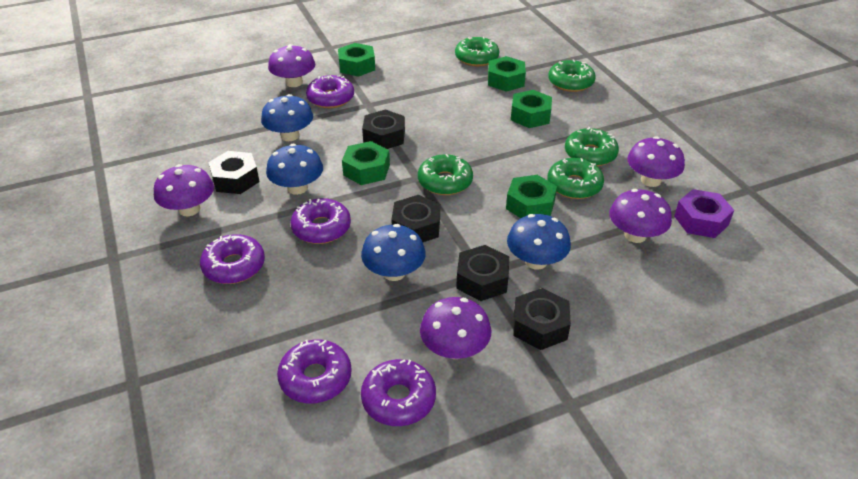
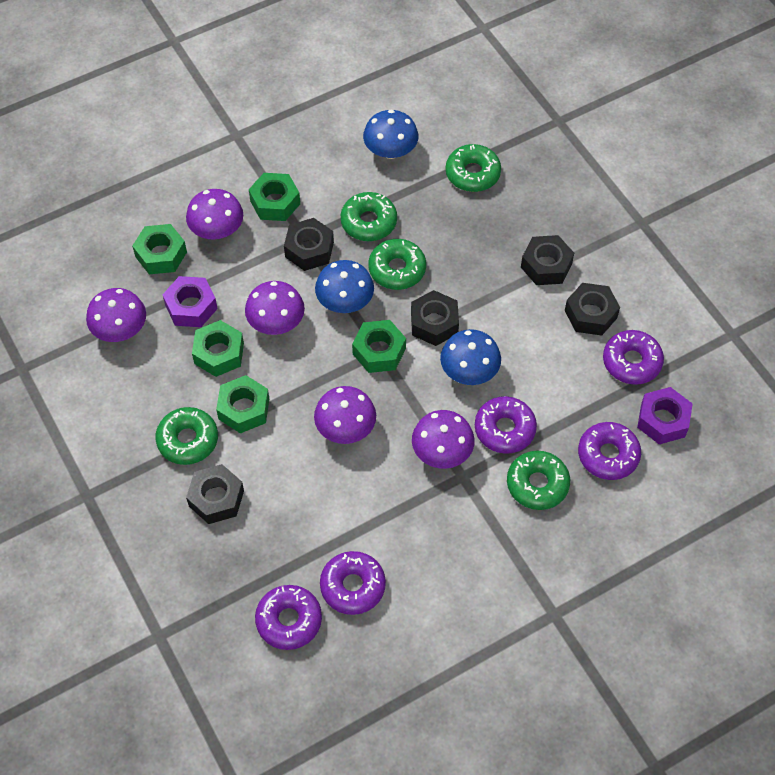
blue mushroom: 4 -> 3
purple nut: 1 -> 2

